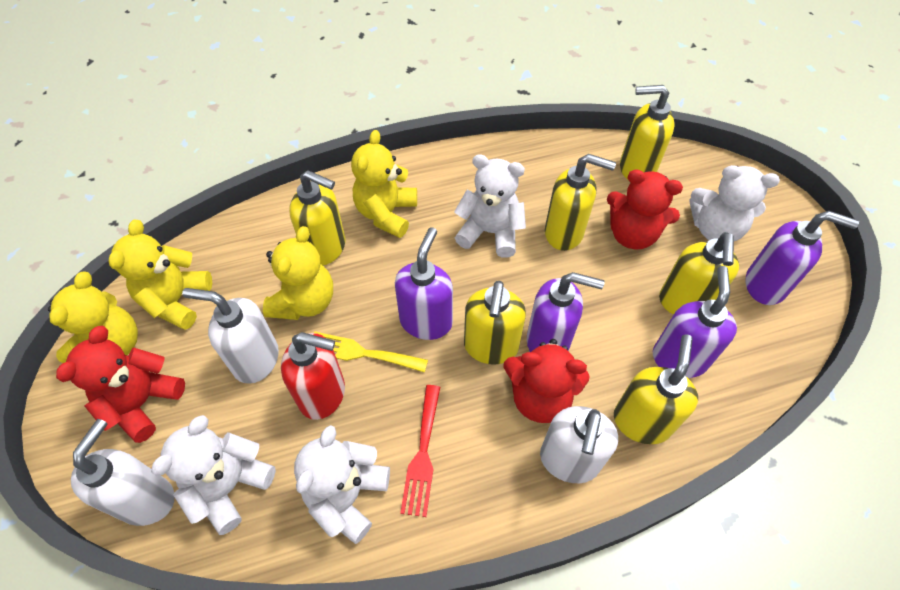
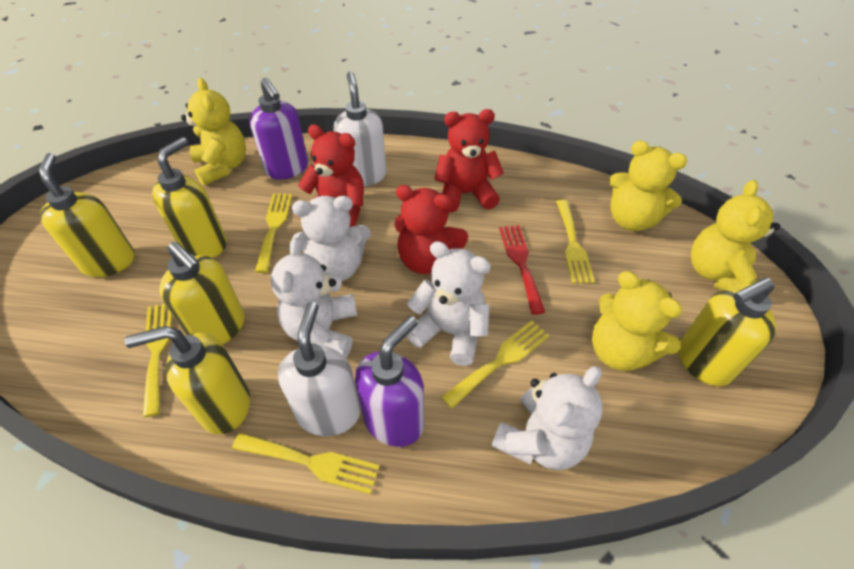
purple soap dispenser: 4 -> 2
red soap dispenser: 1 -> 0
white soap dispenser: 3 -> 2
yellow fork: 1 -> 5
yellow soap dispenser: 6 -> 5

